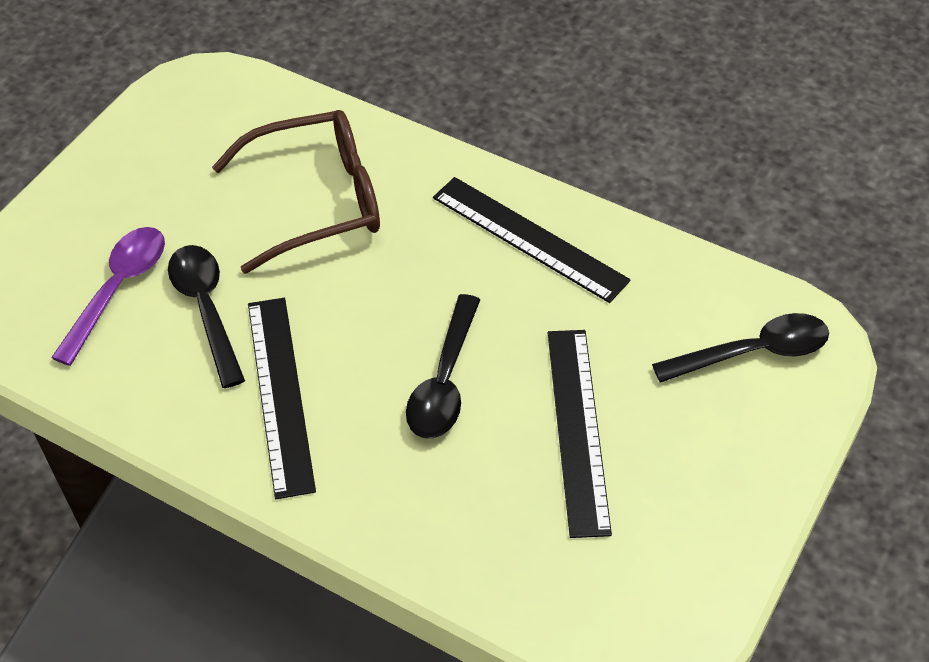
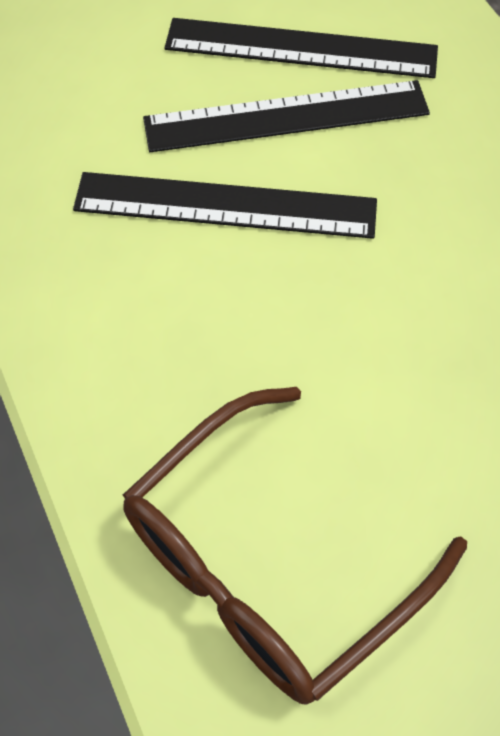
black spoon: 3 -> 0
purple spoon: 1 -> 0

